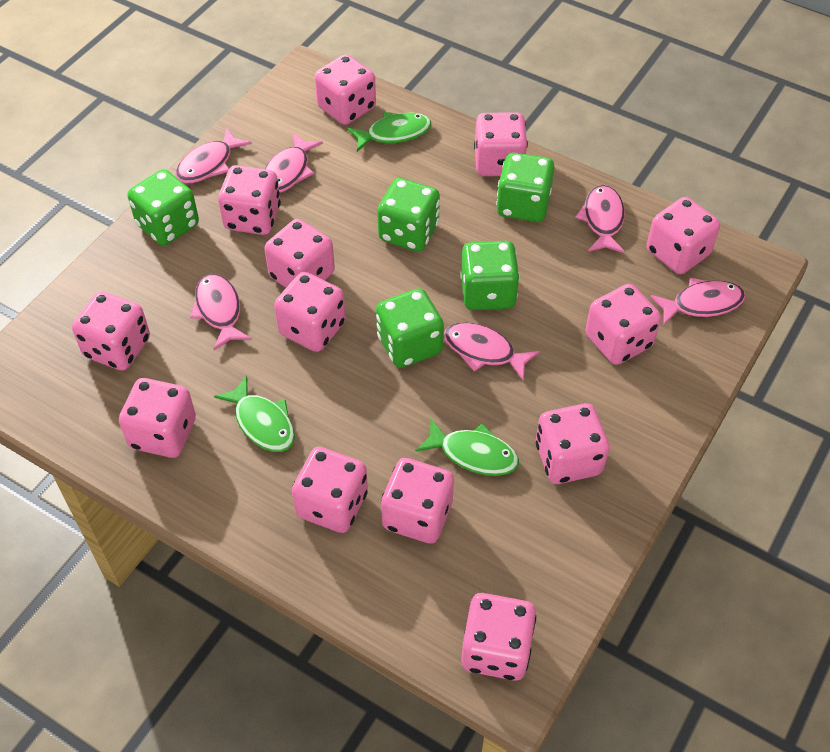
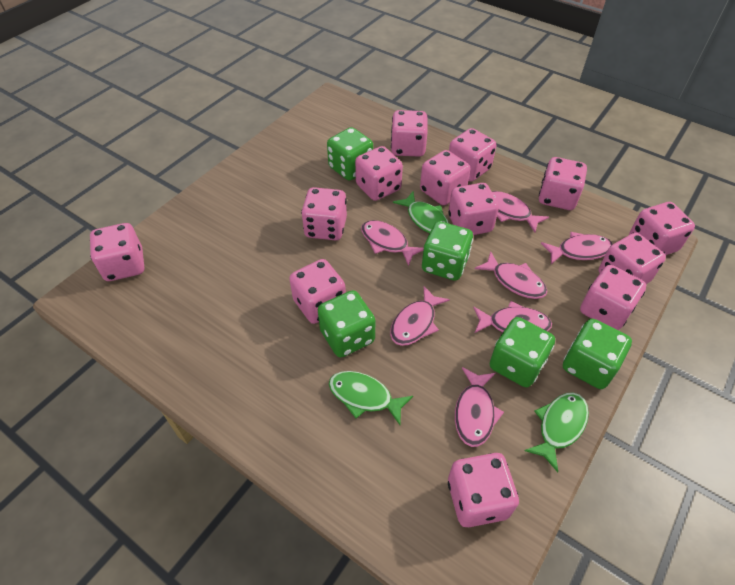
pink fish: 6 -> 7

